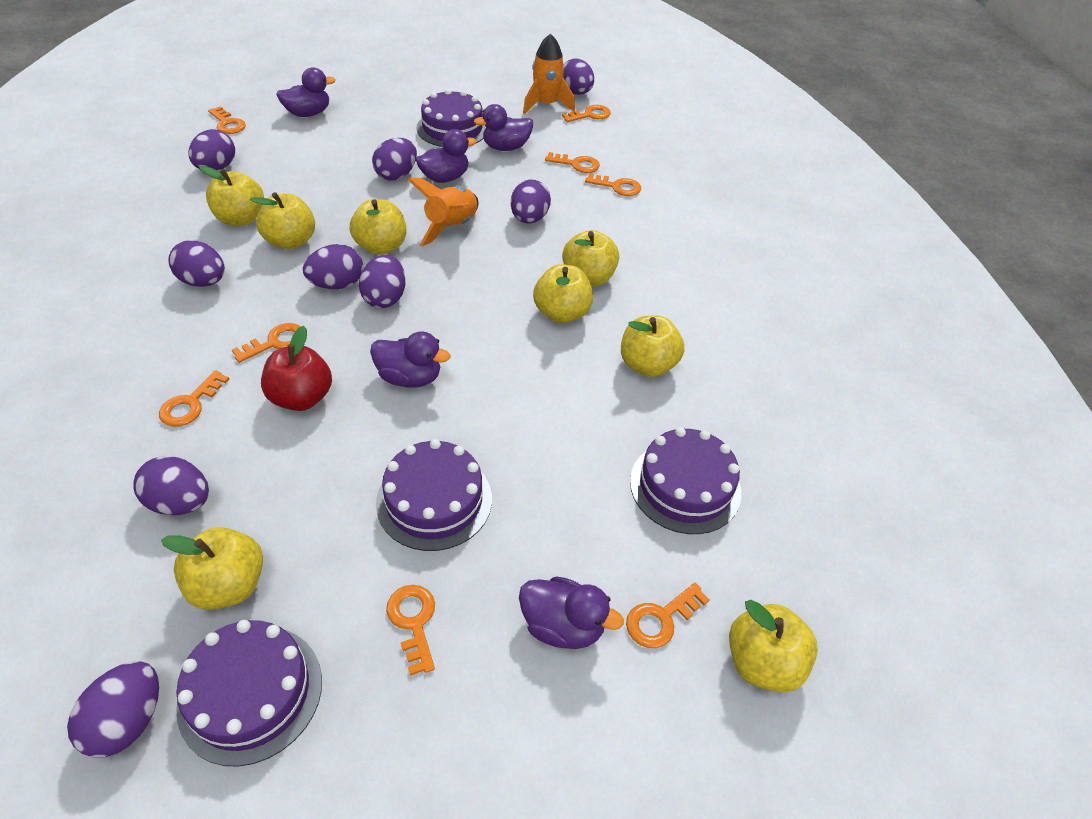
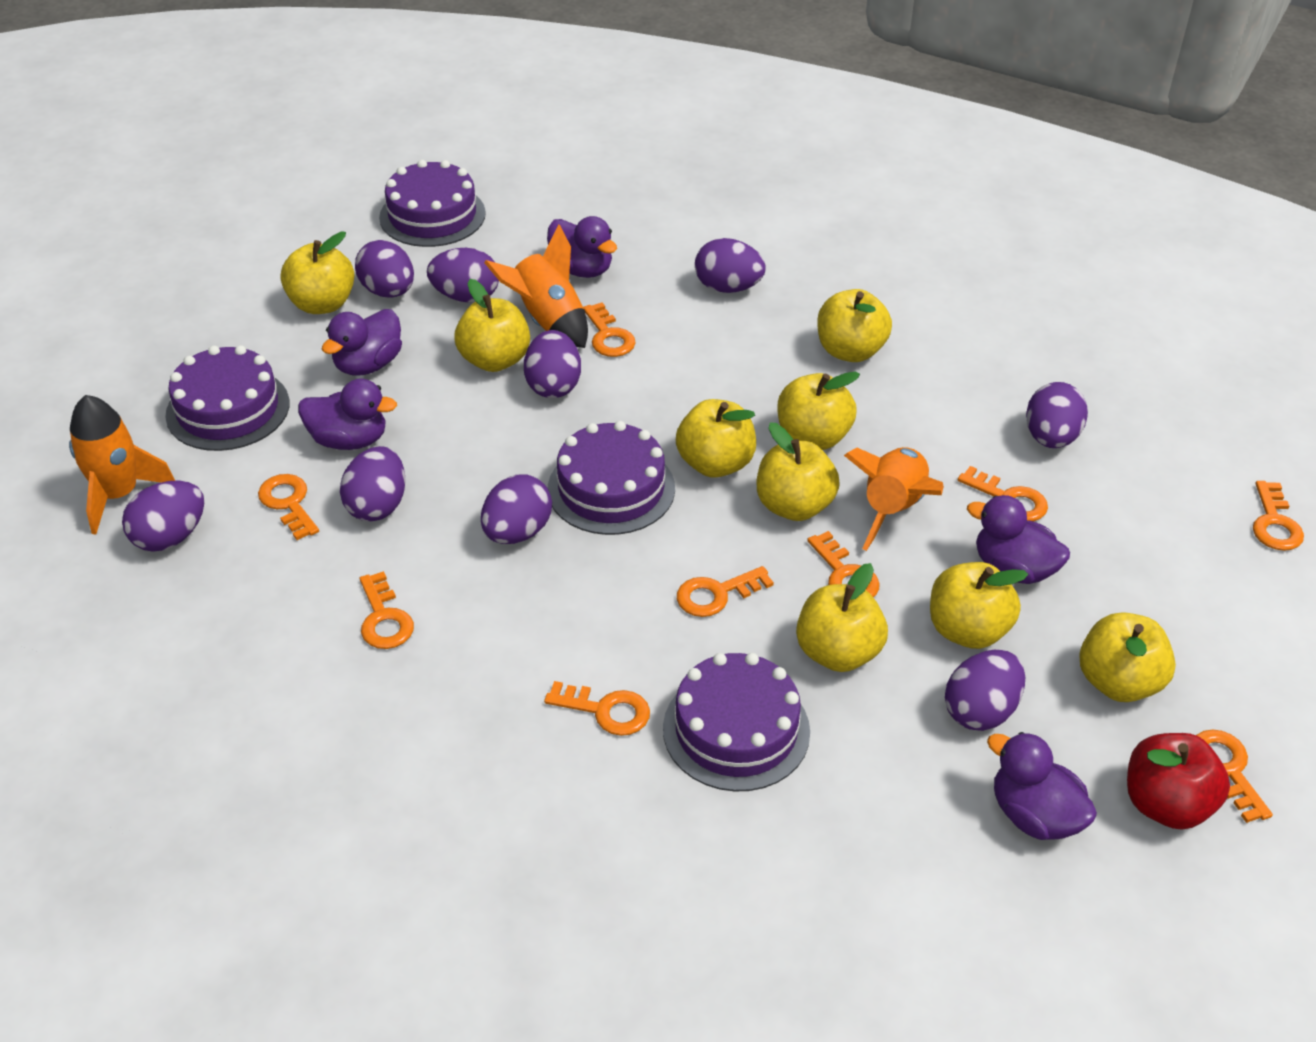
orange key: 8 -> 9
orange rocket: 2 -> 3
yellow apple: 8 -> 9

